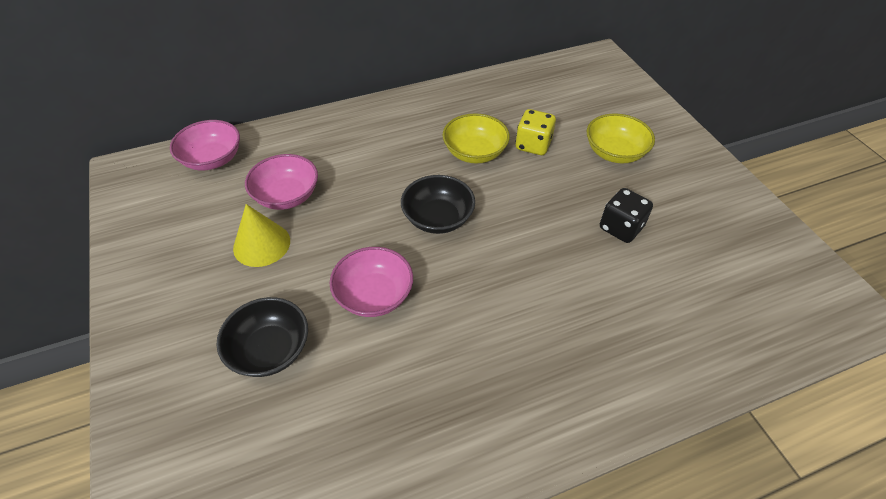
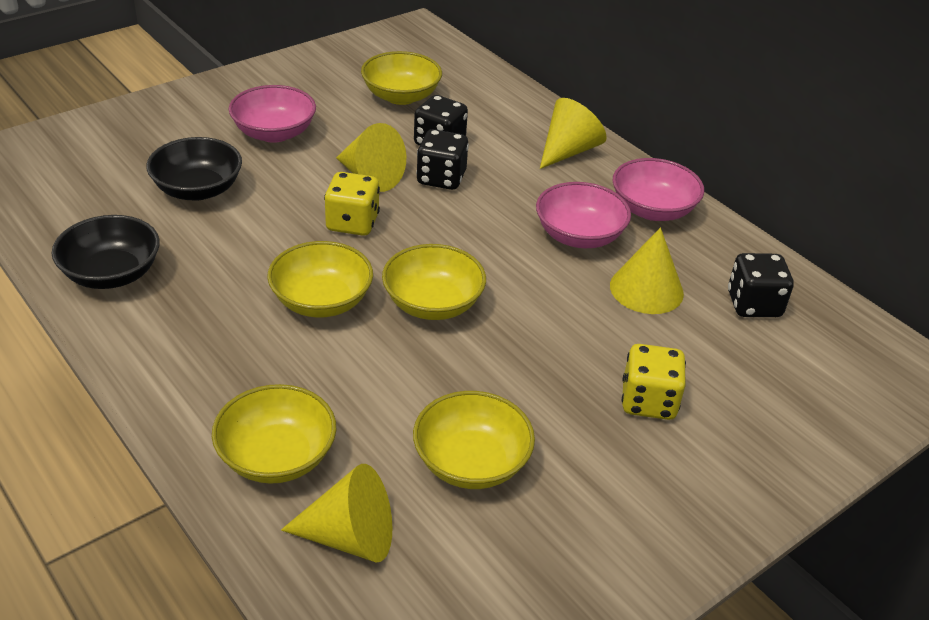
black dice: 1 -> 3
yellow bowl: 2 -> 5
yellow cone: 1 -> 4
yellow dice: 1 -> 2

